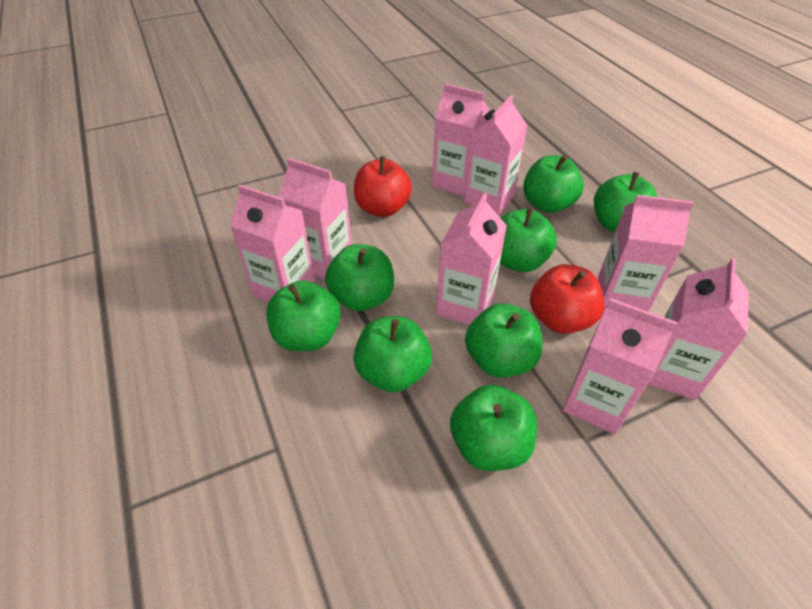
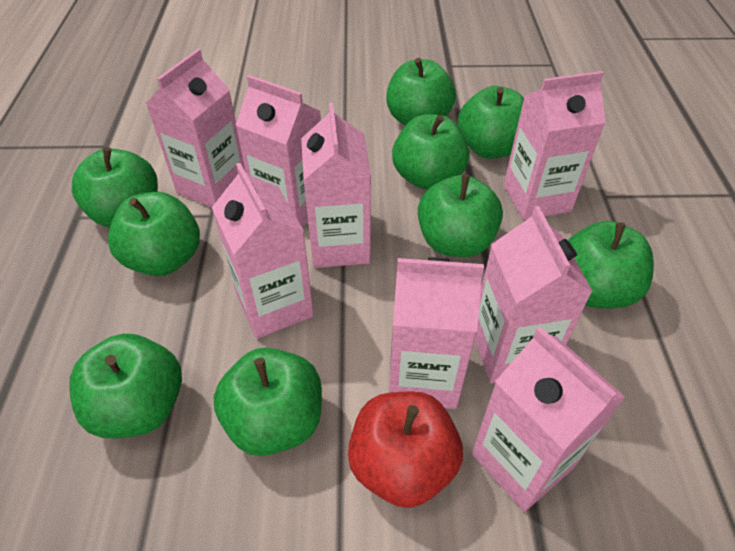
green apple: 8 -> 9
red apple: 2 -> 1

